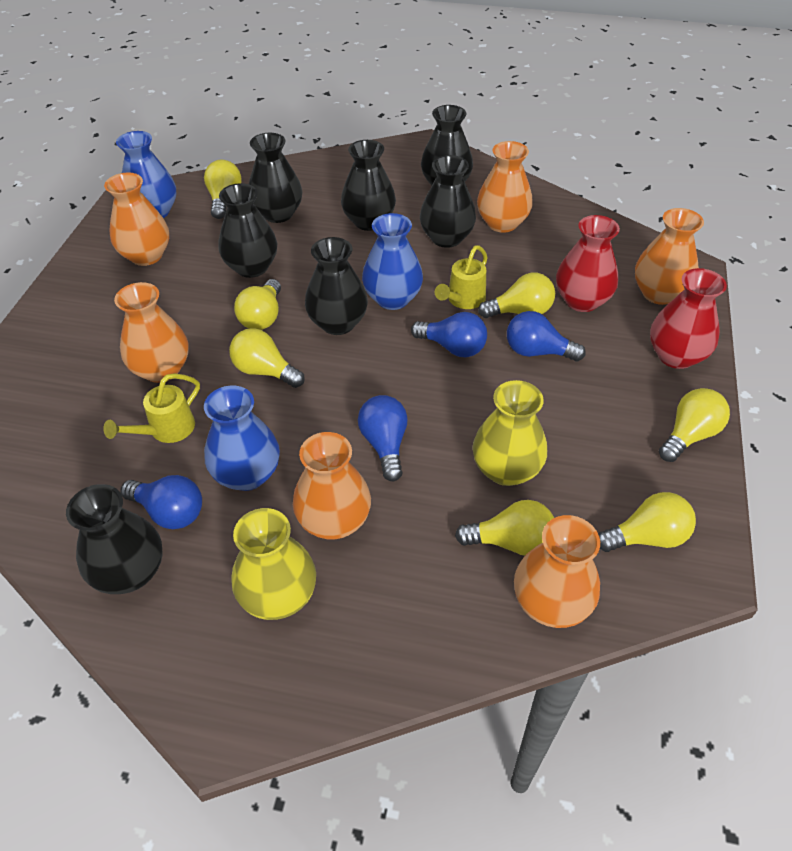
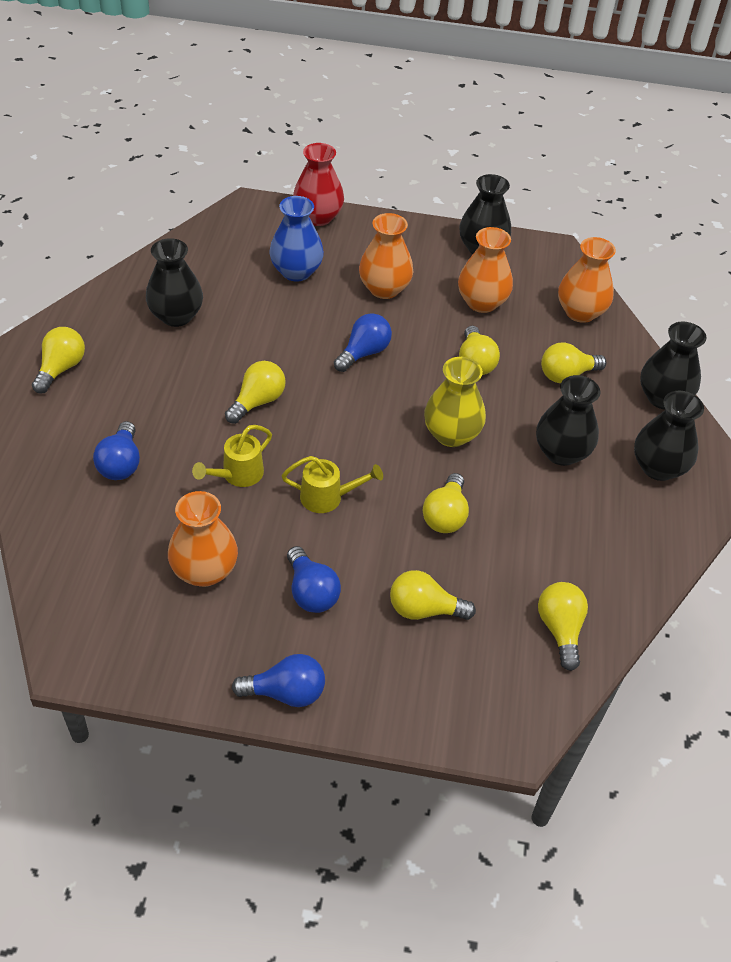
black vase: 7 -> 5
blue vase: 3 -> 1
orange vase: 6 -> 4
red vase: 2 -> 1
yellow vase: 2 -> 1

